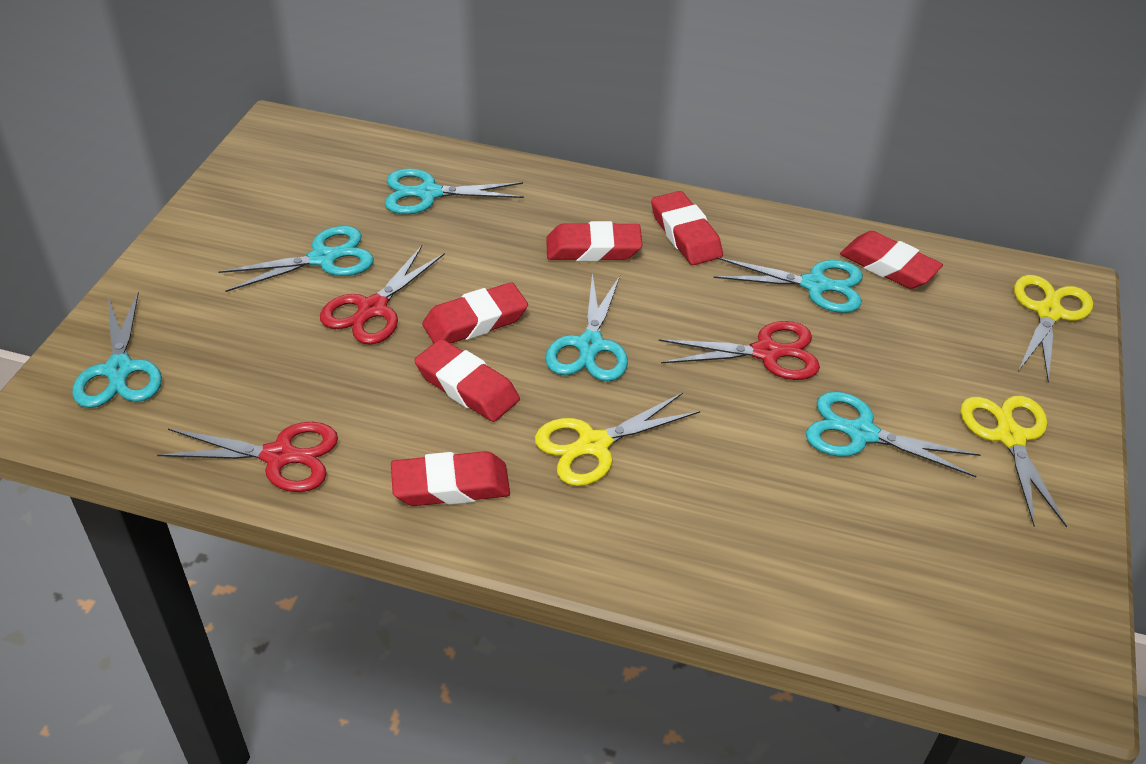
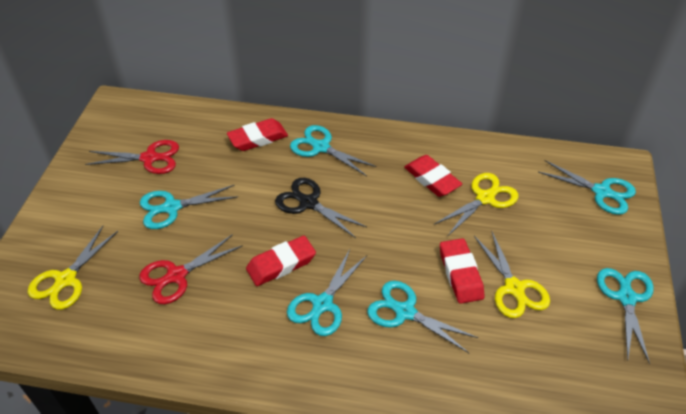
black scissors: 0 -> 1
red eraser: 6 -> 4
red scissors: 3 -> 2

